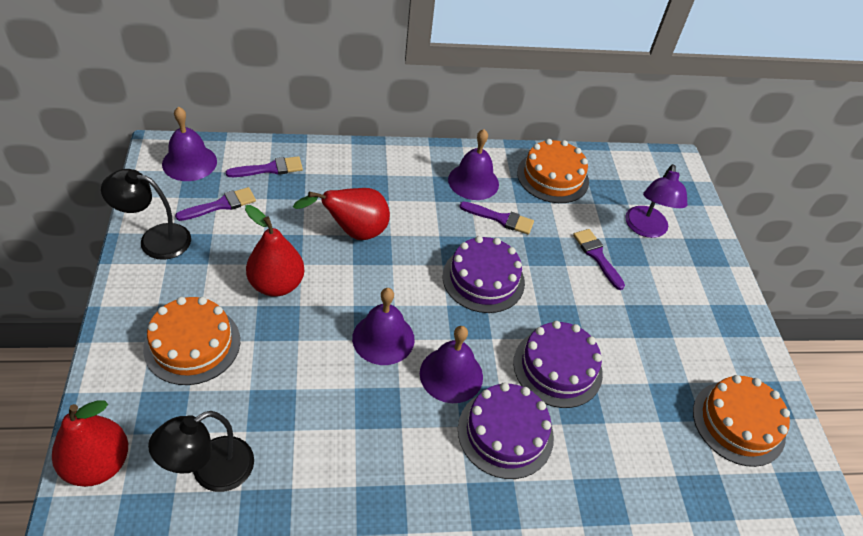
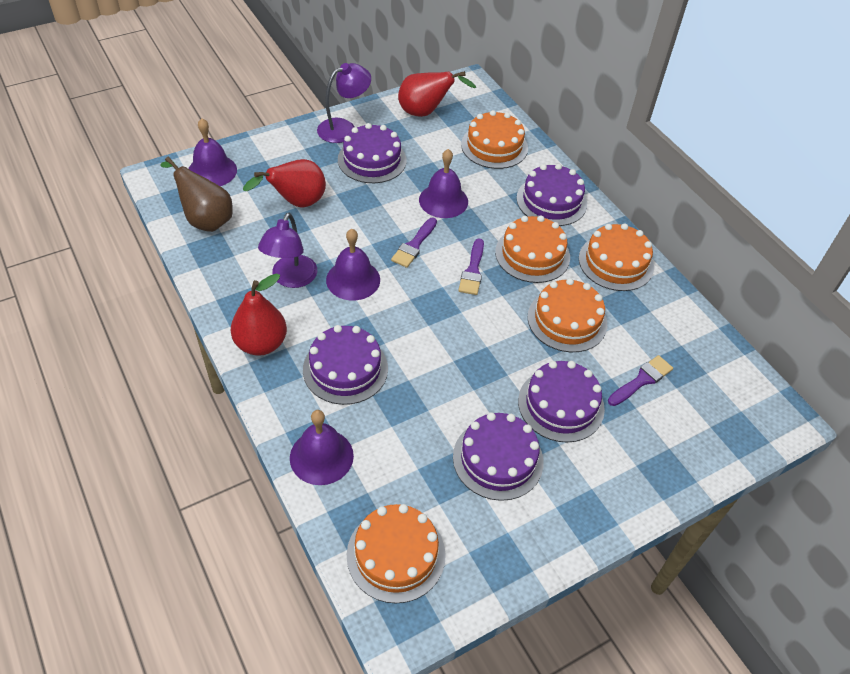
black lamp: 2 -> 0
brown pear: 0 -> 1
orange cake: 3 -> 5
purple brush: 4 -> 3
purple cake: 3 -> 5
purple lamp: 1 -> 2

